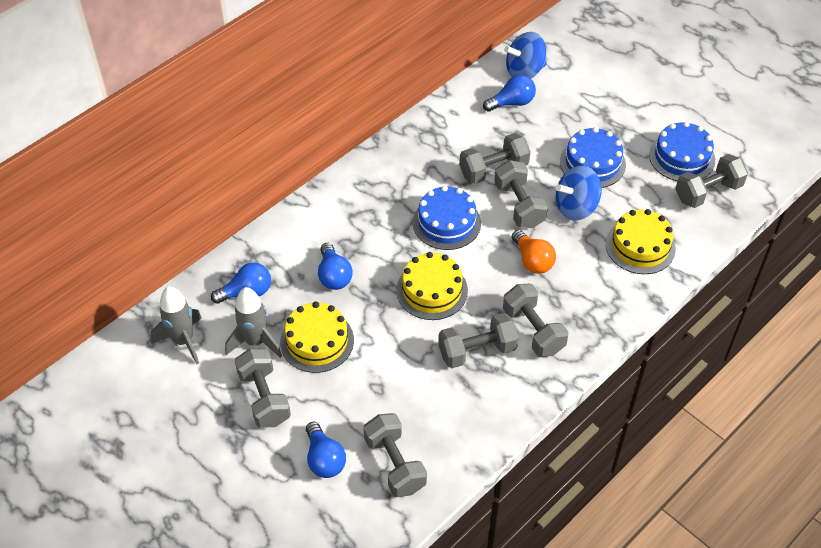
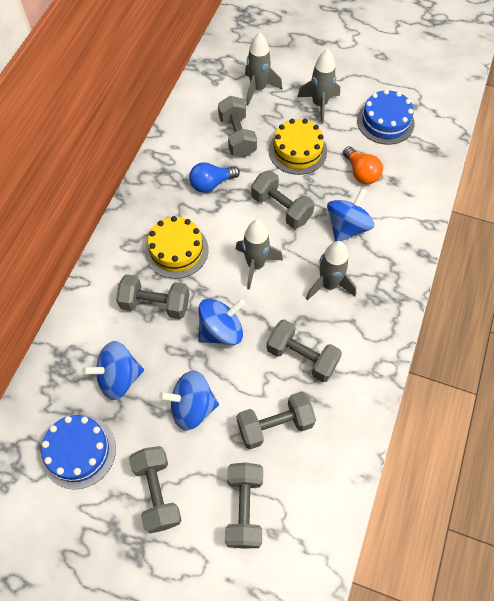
blue cake: 3 -> 2
blue light bulb: 4 -> 1
blue spinning top: 2 -> 4
grey rocket: 2 -> 4
yellow cake: 3 -> 2

